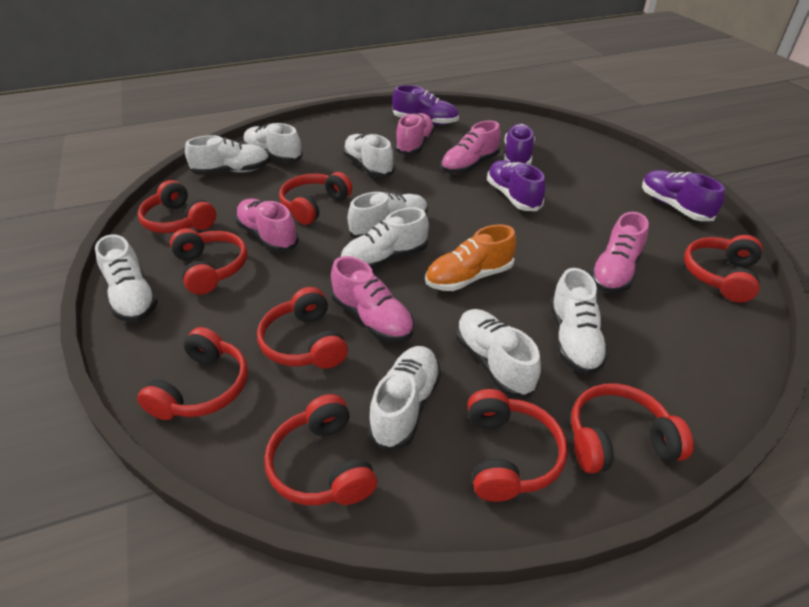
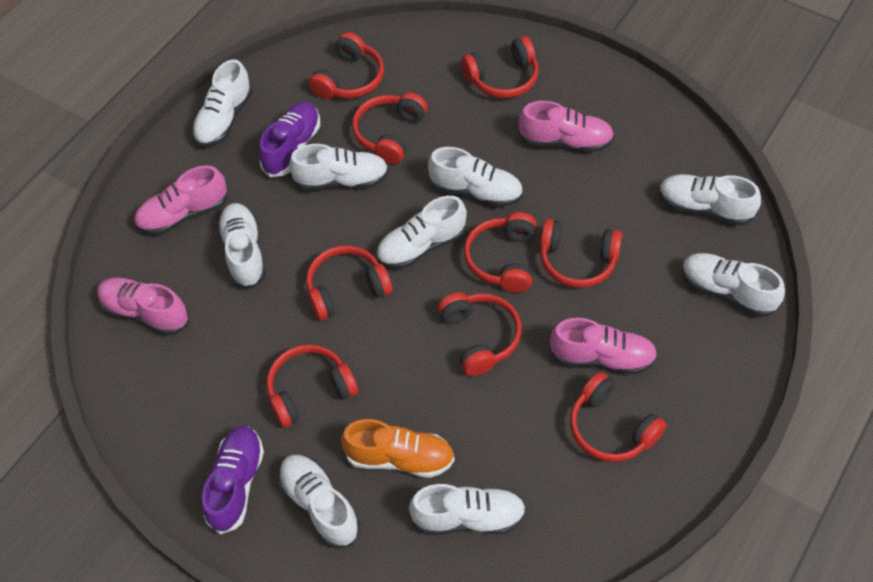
pink shoe: 5 -> 4
purple shoe: 4 -> 2

